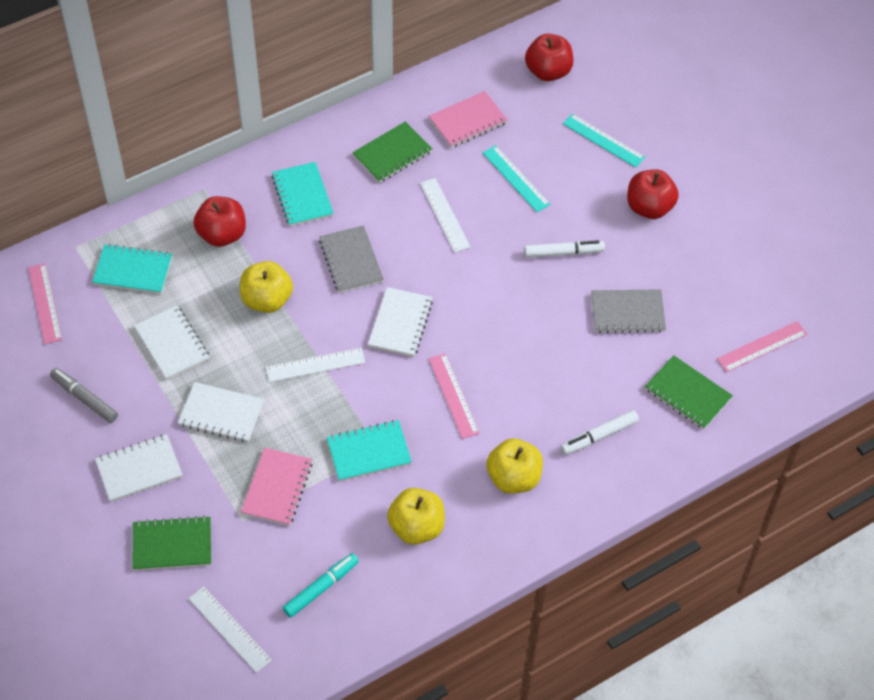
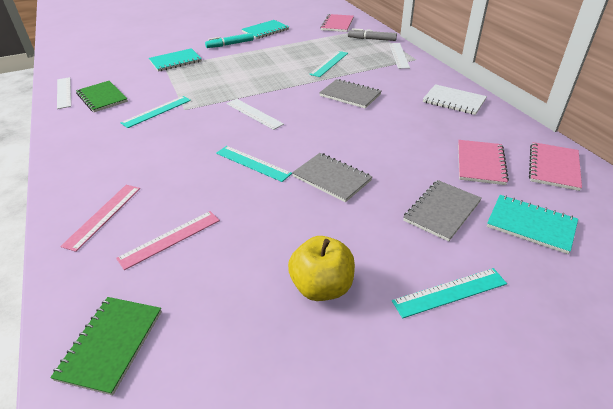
green notebook: 3 -> 2
grey notebook: 2 -> 3
pink notebook: 2 -> 3
pink ruler: 3 -> 2
red apple: 3 -> 0
turquoise ruler: 2 -> 4
white marker: 2 -> 0
white notebook: 4 -> 1
yellow apple: 3 -> 1

